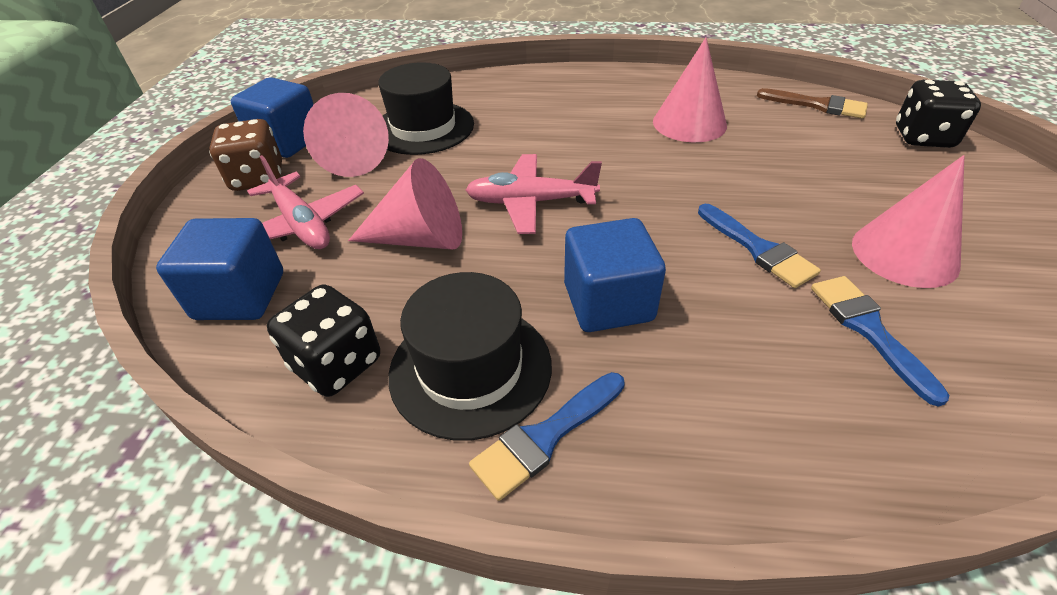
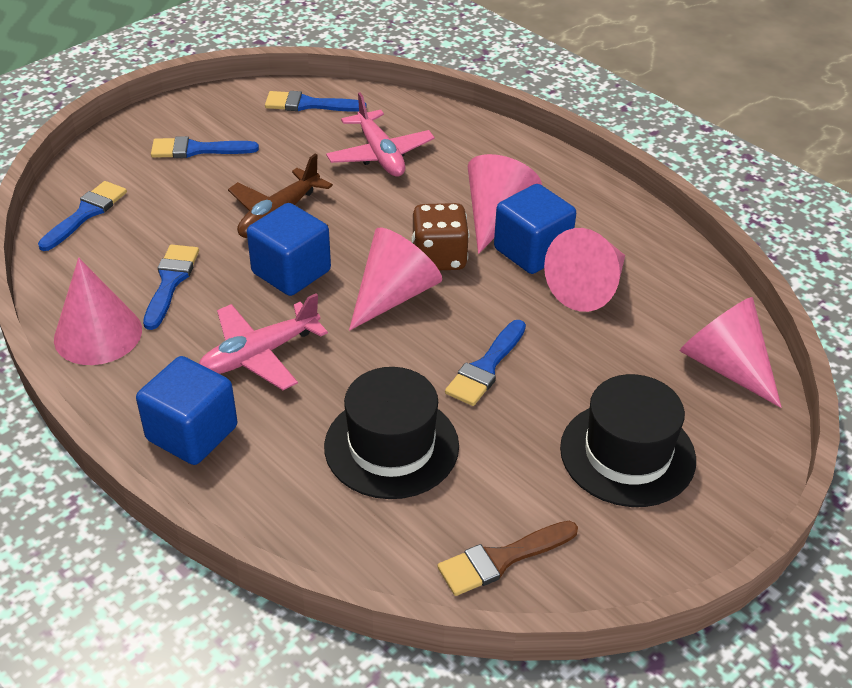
black dice: 2 -> 0
blue brush: 3 -> 5
brown plane: 0 -> 1
pink cone: 4 -> 5

